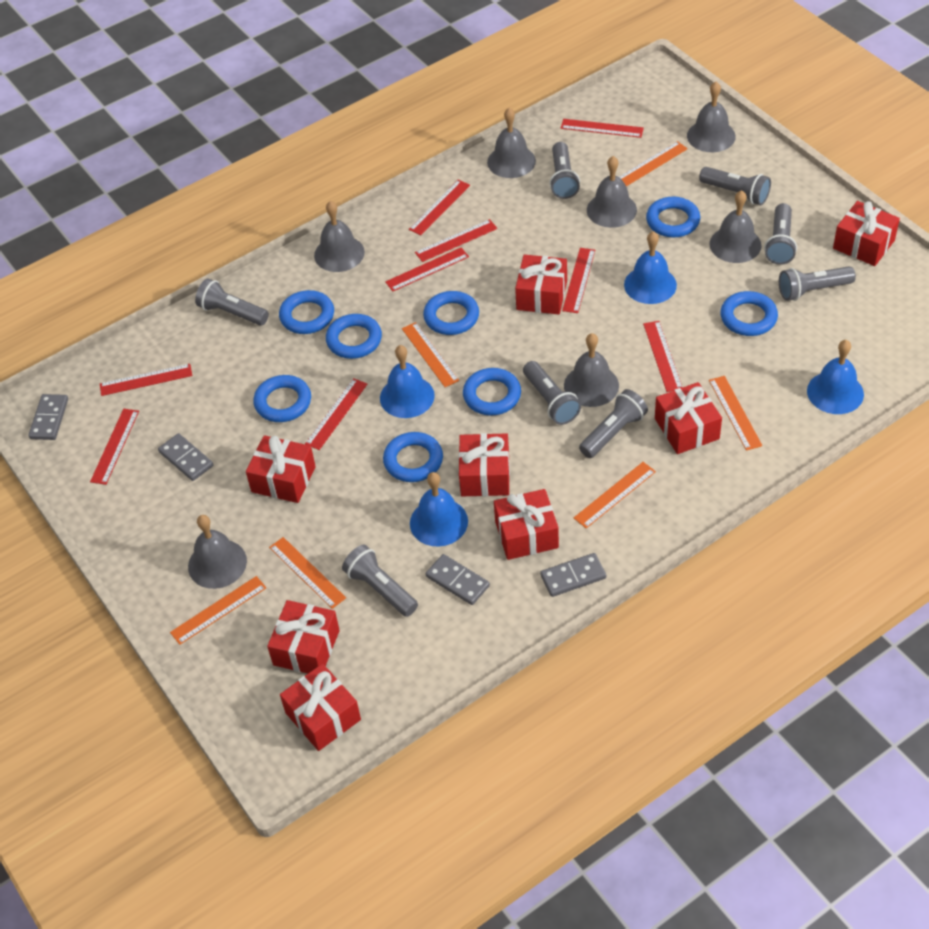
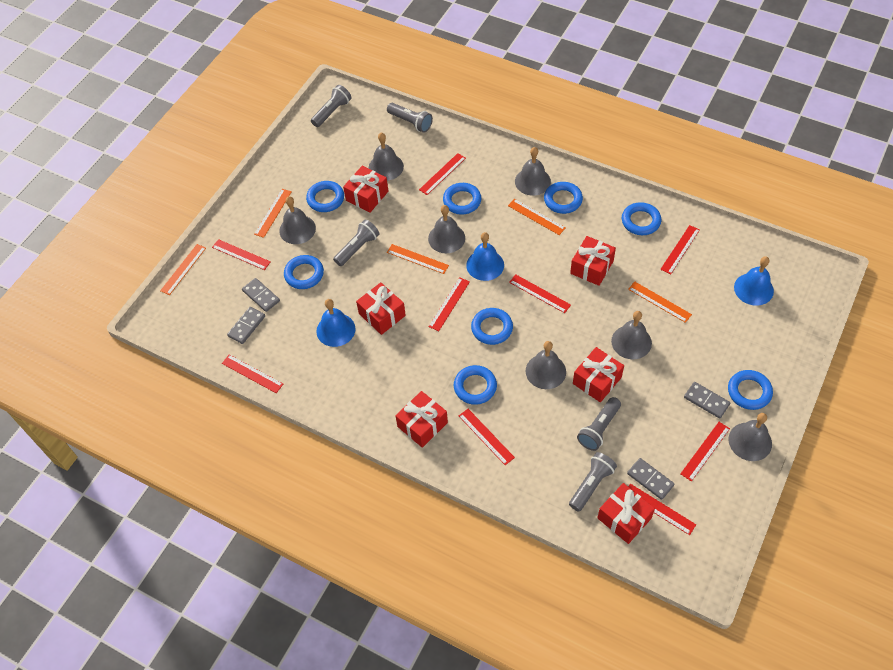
blue bell: 4 -> 3
grey flashlight: 8 -> 5
orange ruler: 6 -> 5
red gift: 8 -> 6

